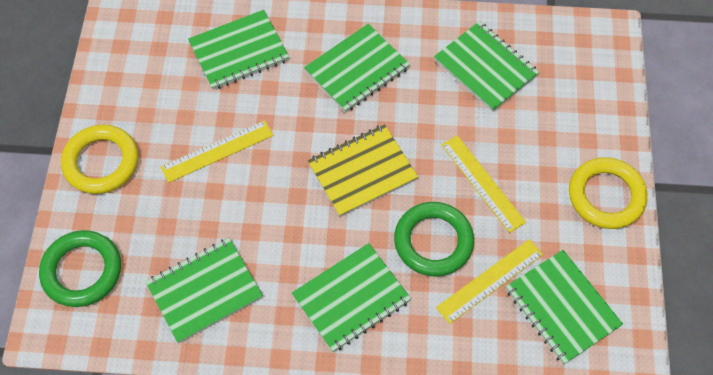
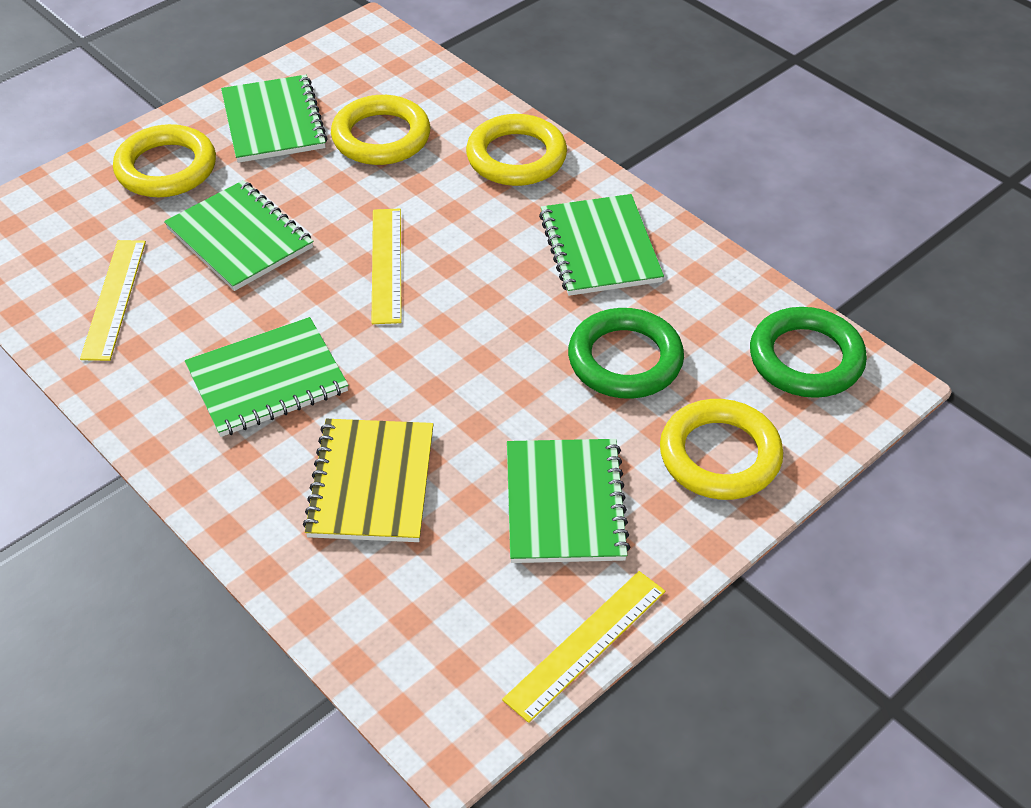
green notebook: 6 -> 5
yellow ring: 2 -> 4

